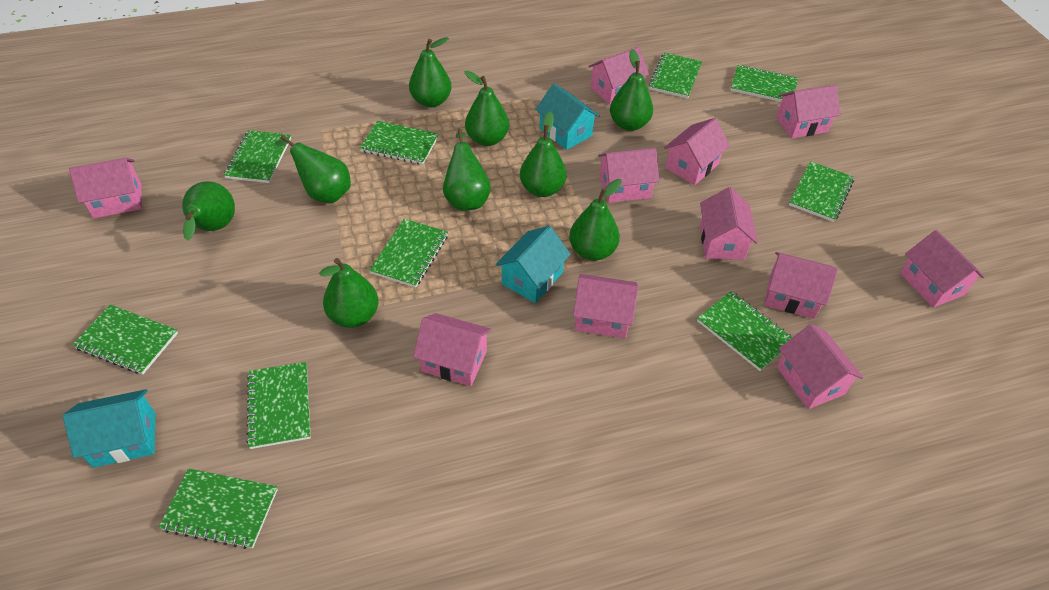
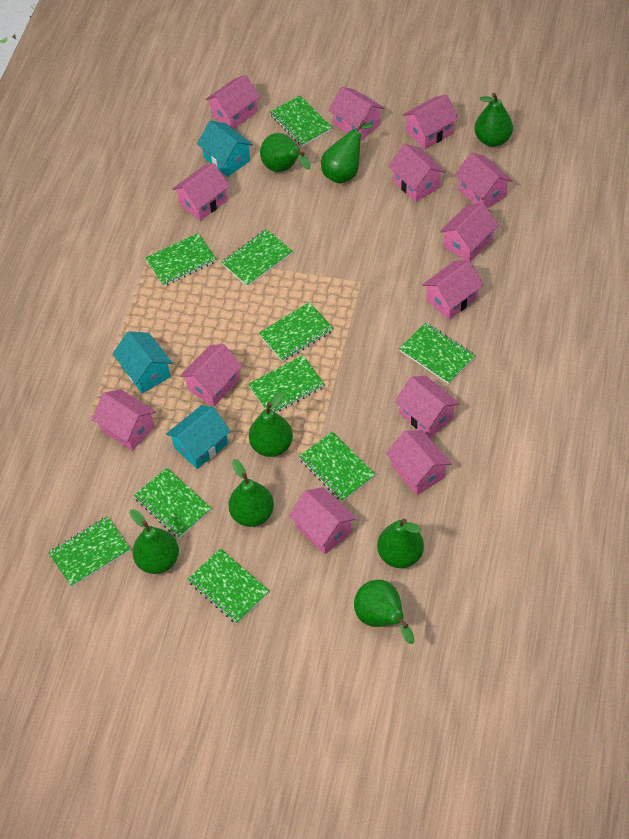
green pear: 9 -> 8
pink house: 11 -> 13

